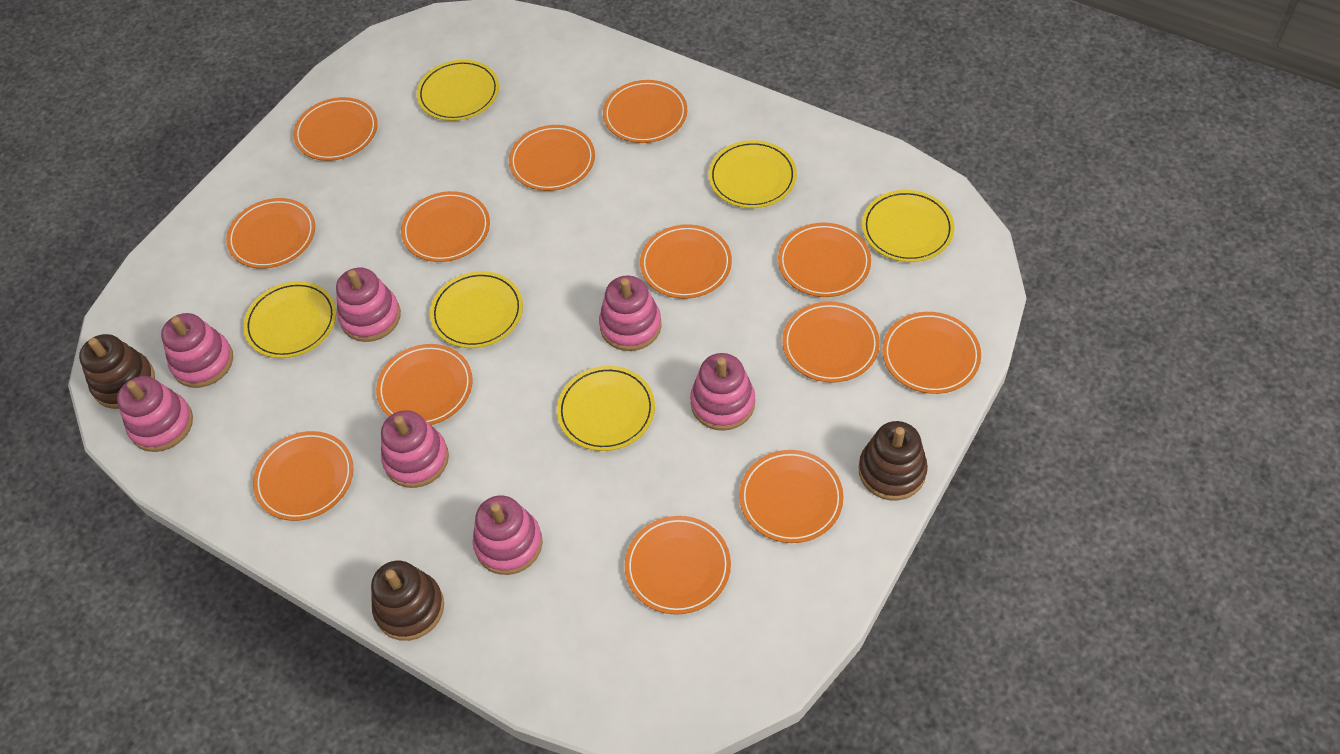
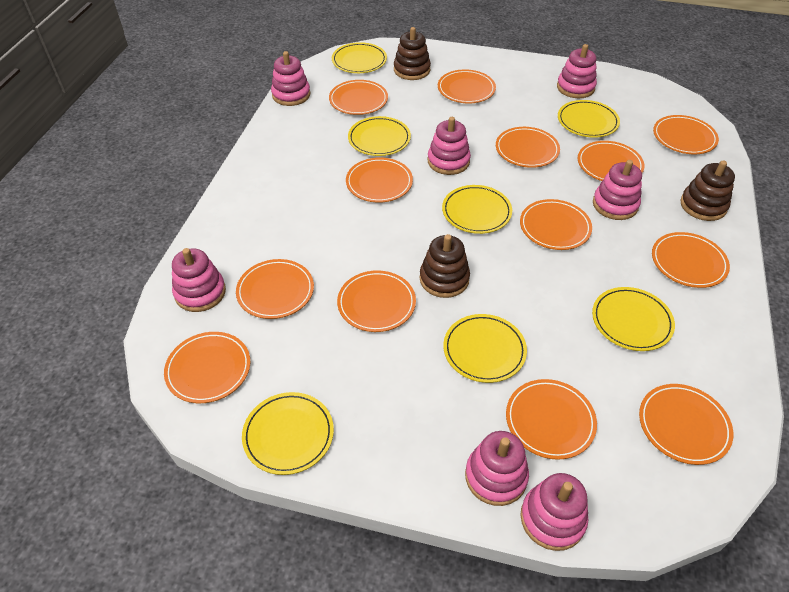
yellow plate: 6 -> 7

